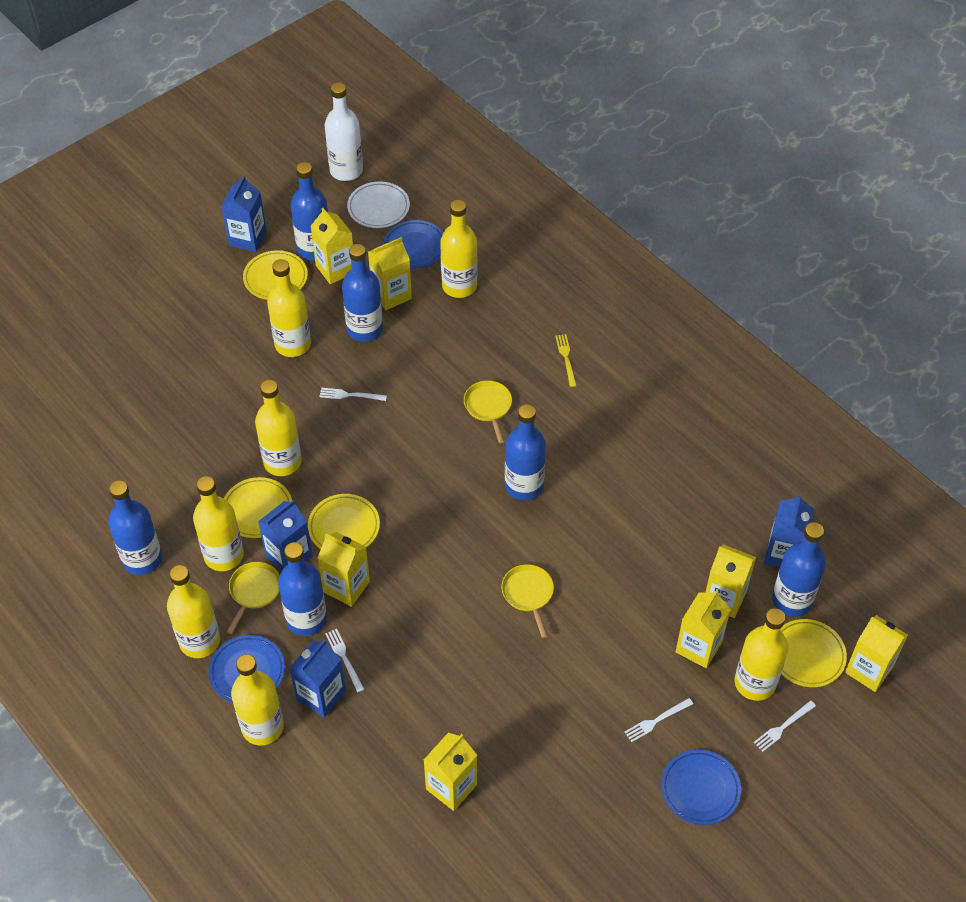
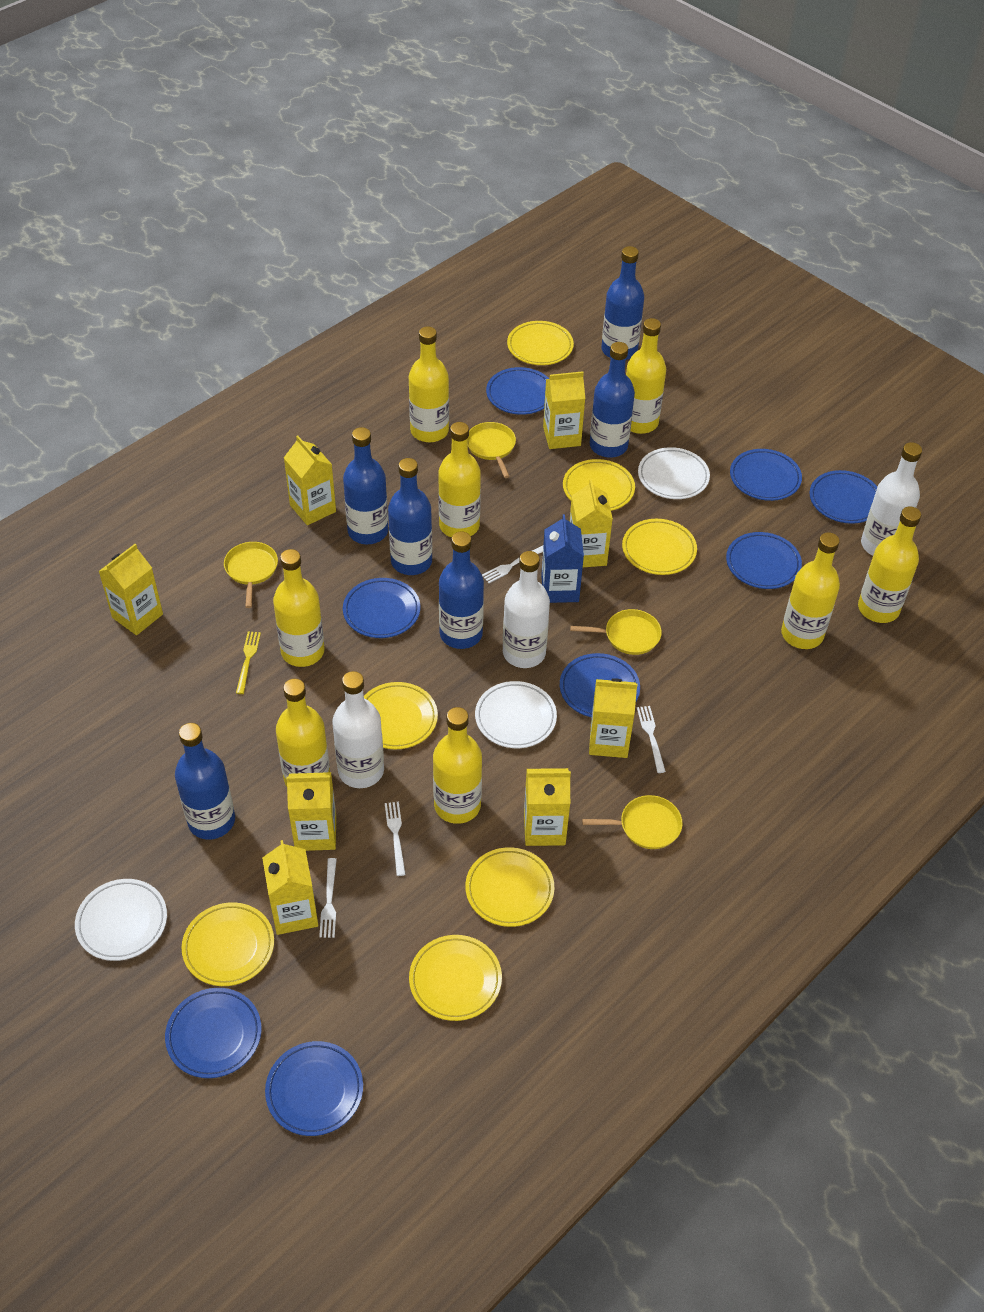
blue carton: 4 -> 1
blue plate: 3 -> 8
white bottle: 1 -> 3
white plate: 1 -> 3
yellow bottle: 7 -> 8
yellow carton: 7 -> 8
yellow pan: 3 -> 4
yellow plate: 4 -> 7

